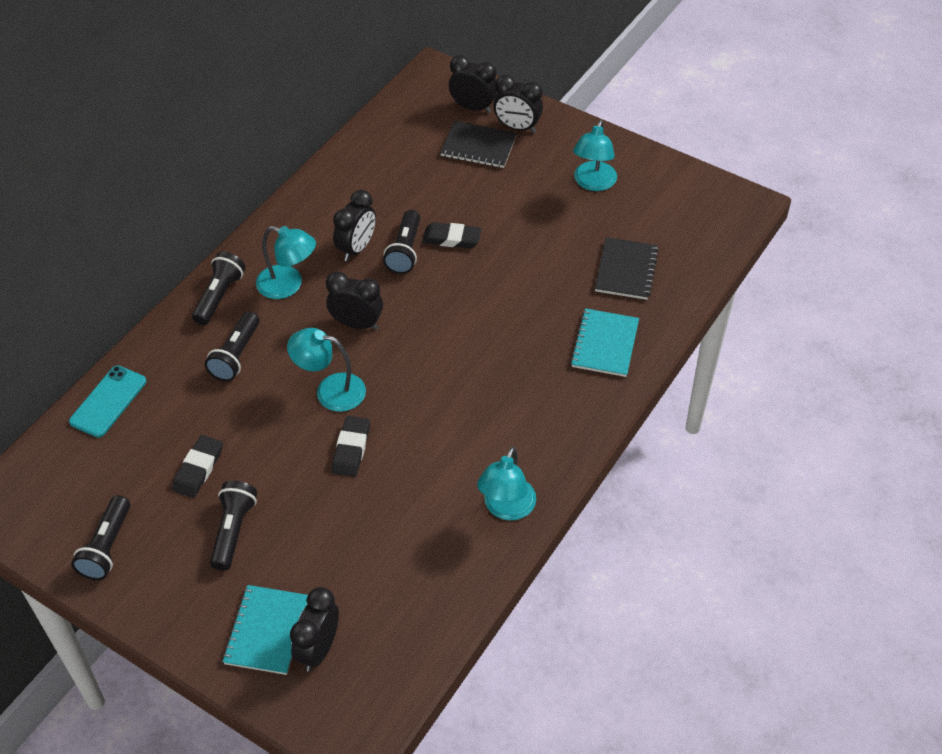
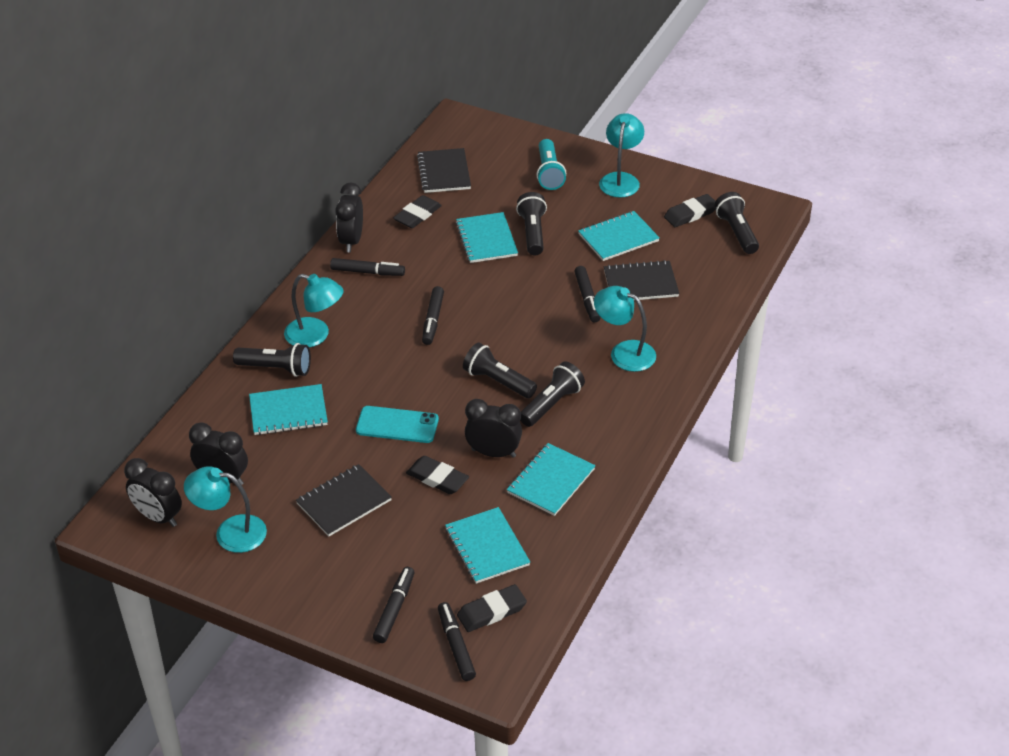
black clock: 5 -> 4
black eraser: 3 -> 4
black marker: 0 -> 5
black notebook: 2 -> 3
turquoise flashlight: 0 -> 1
turquoise notebook: 2 -> 5

